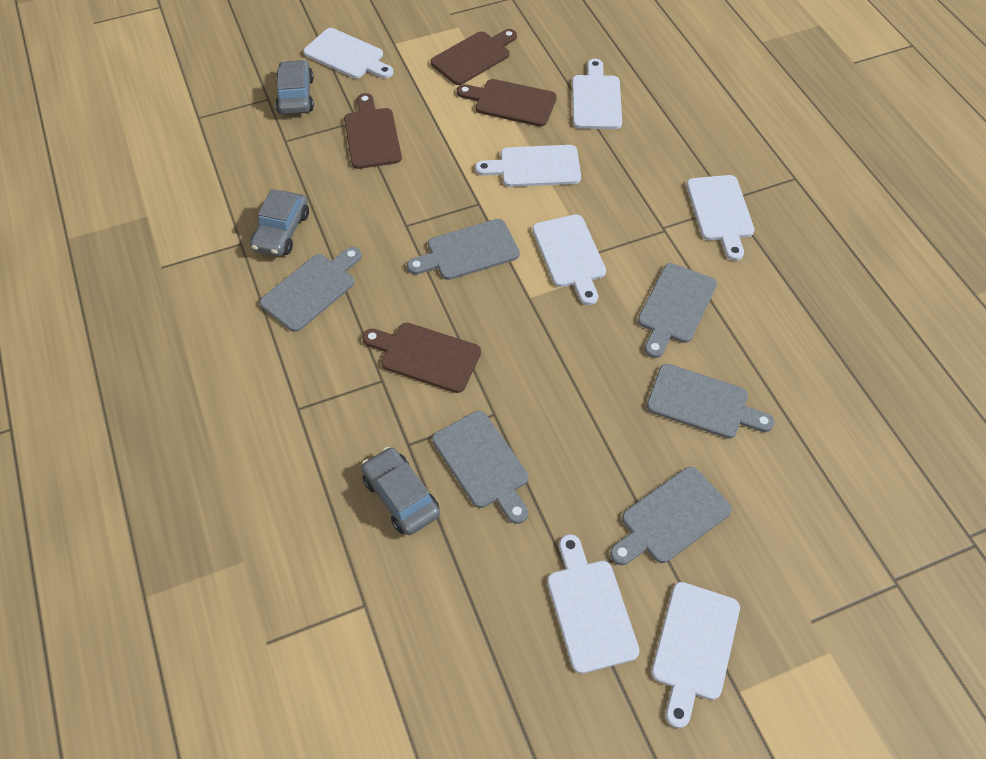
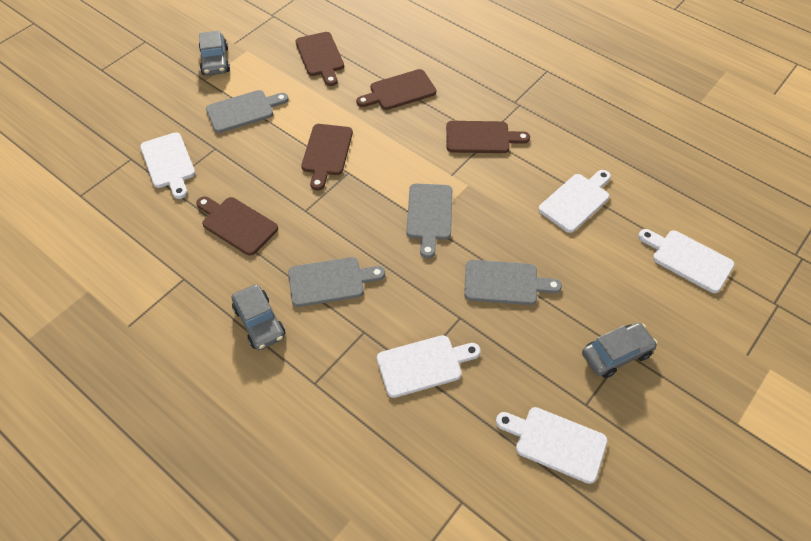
brown cutting board: 4 -> 5
grey cutting board: 6 -> 4
white cutting board: 7 -> 5

